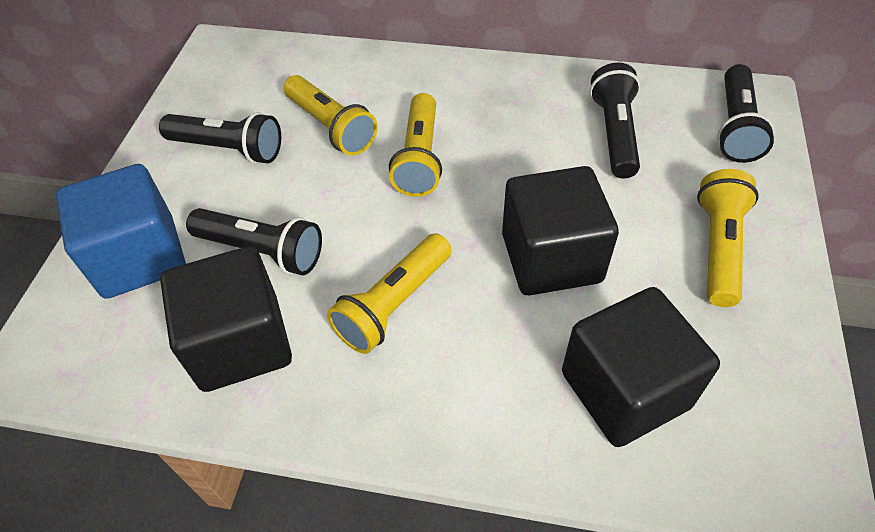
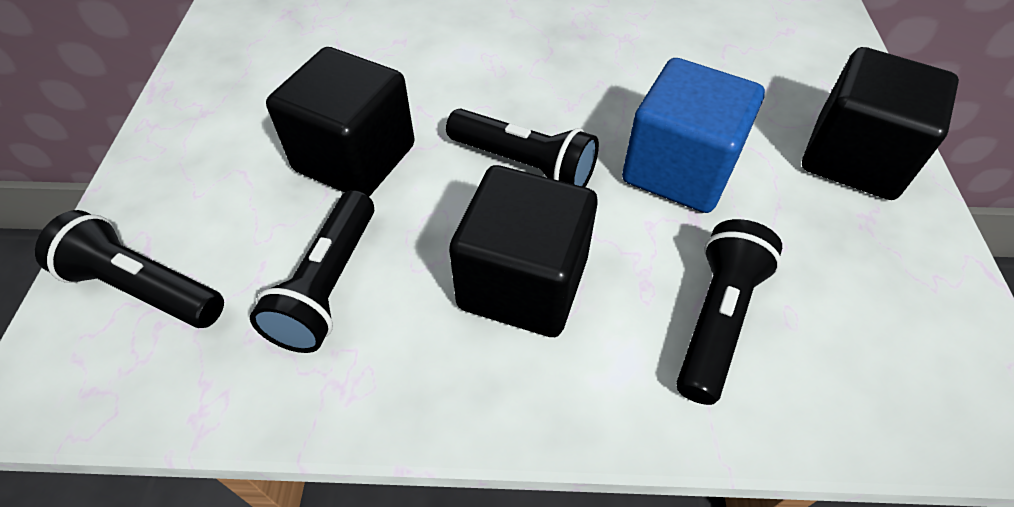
yellow flashlight: 4 -> 0

